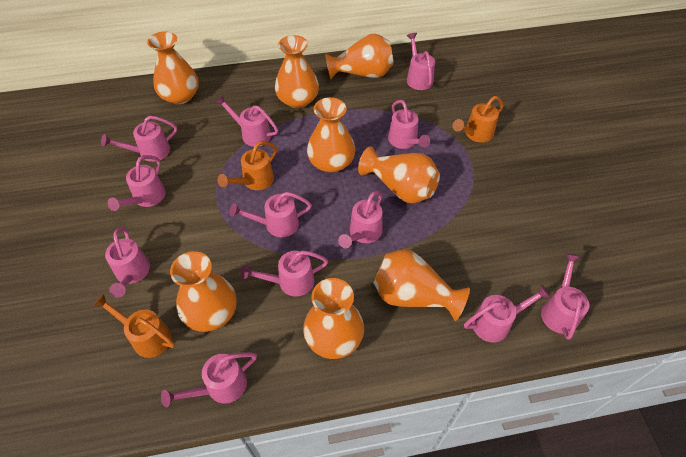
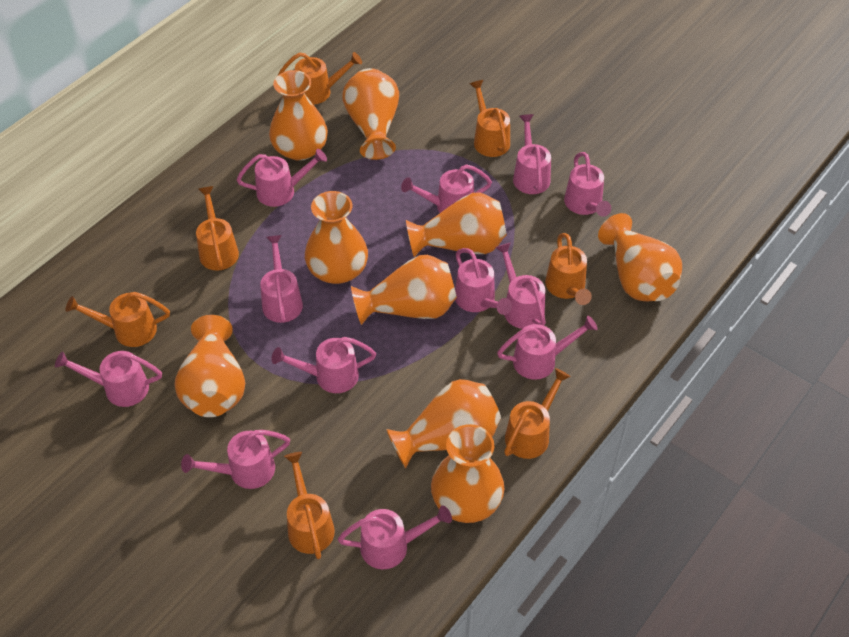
orange vase: 8 -> 9
orange watering can: 3 -> 7

